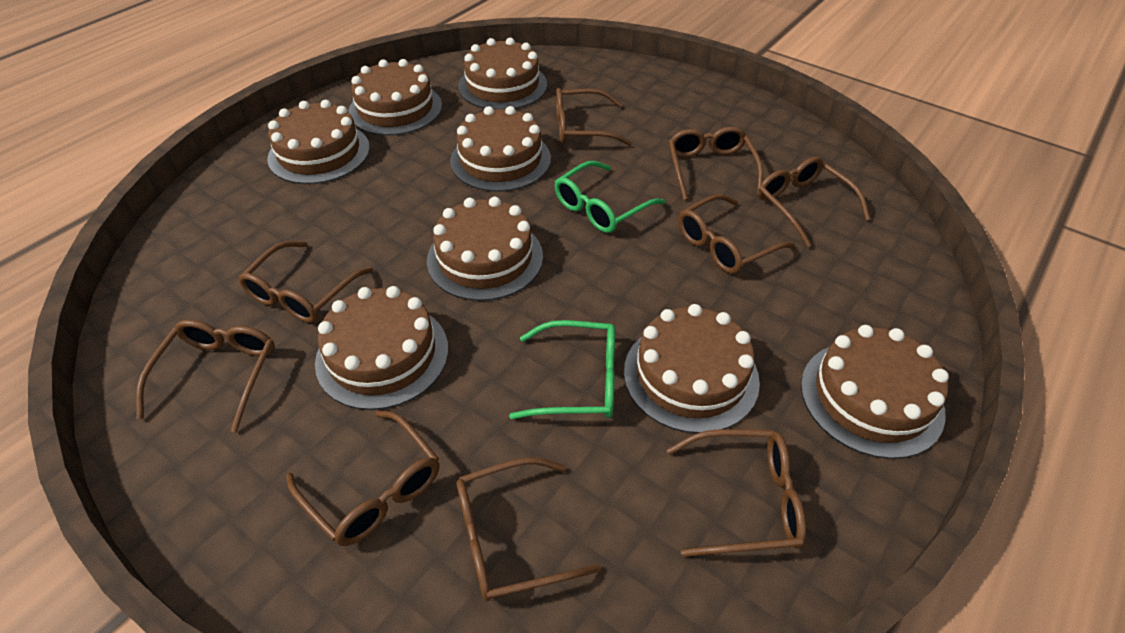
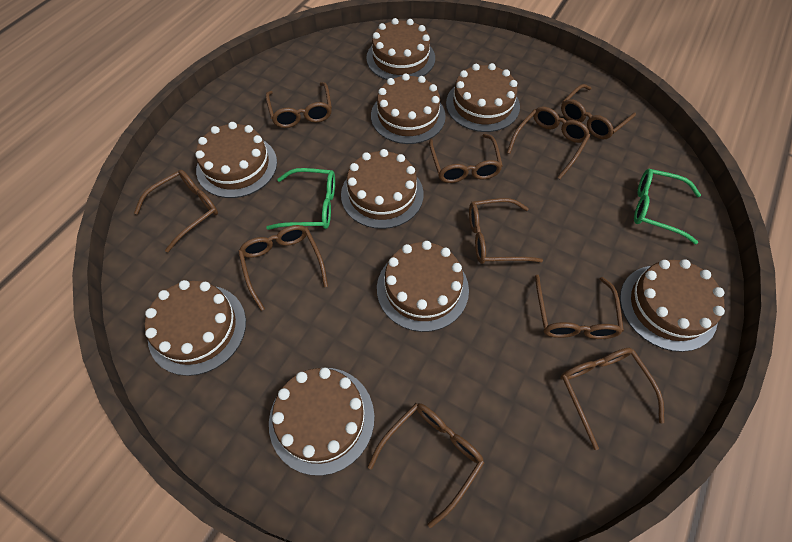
brown cake: 8 -> 9
brown glasses: 9 -> 10

